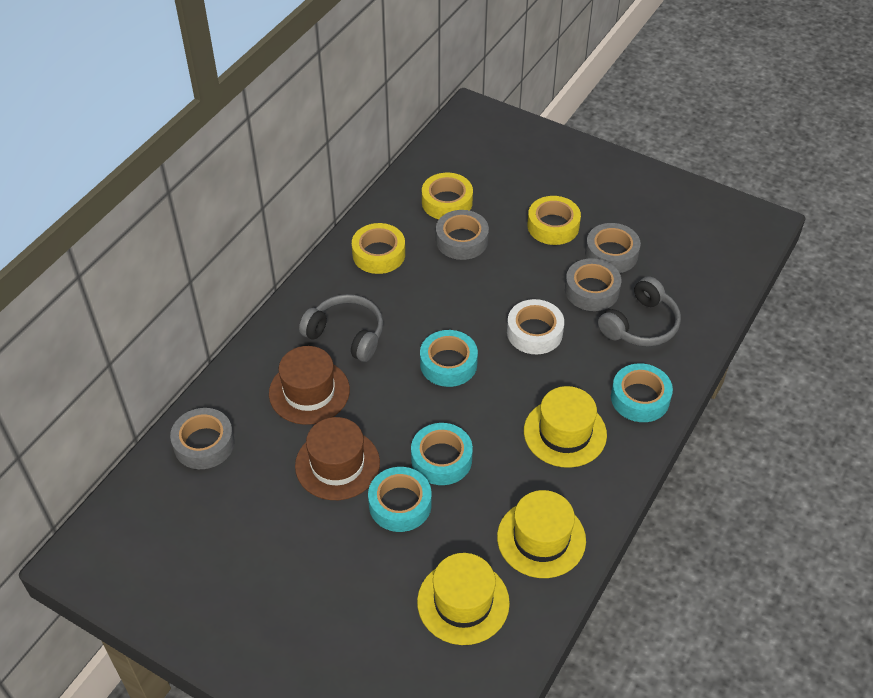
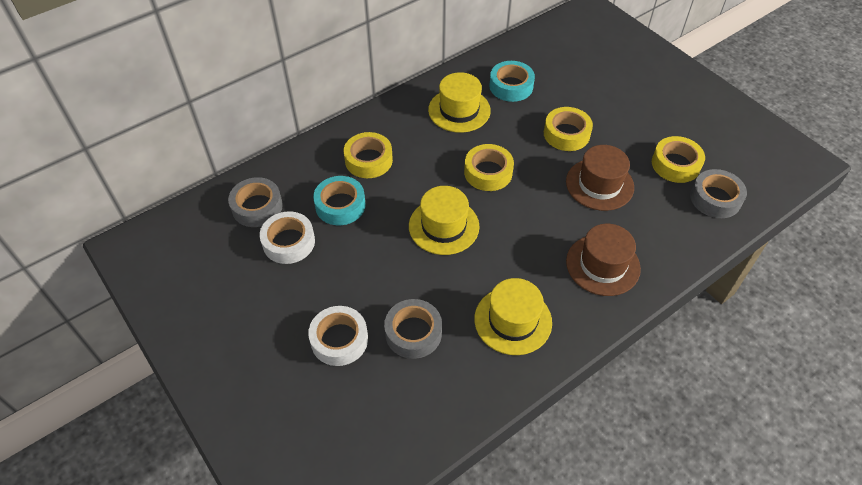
grey headphones: 2 -> 0
grey tape: 4 -> 3
turquoise tape: 4 -> 2
white tape: 1 -> 2
yellow tape: 3 -> 4

